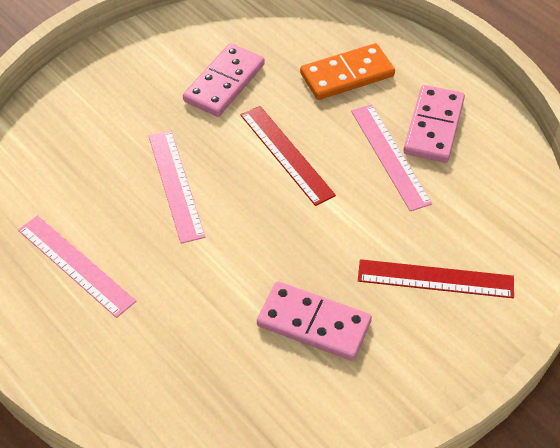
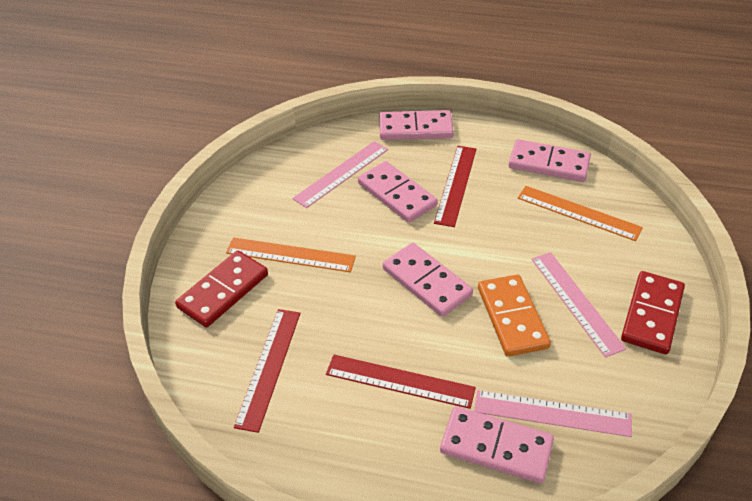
orange ruler: 0 -> 2
pink domino: 3 -> 5
red domino: 0 -> 2
red ruler: 2 -> 3

